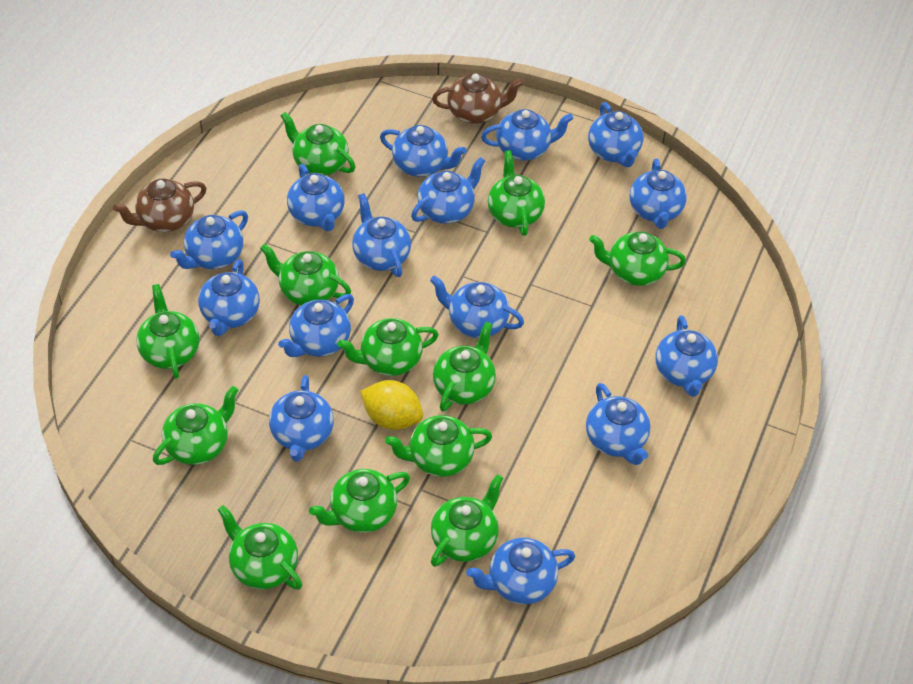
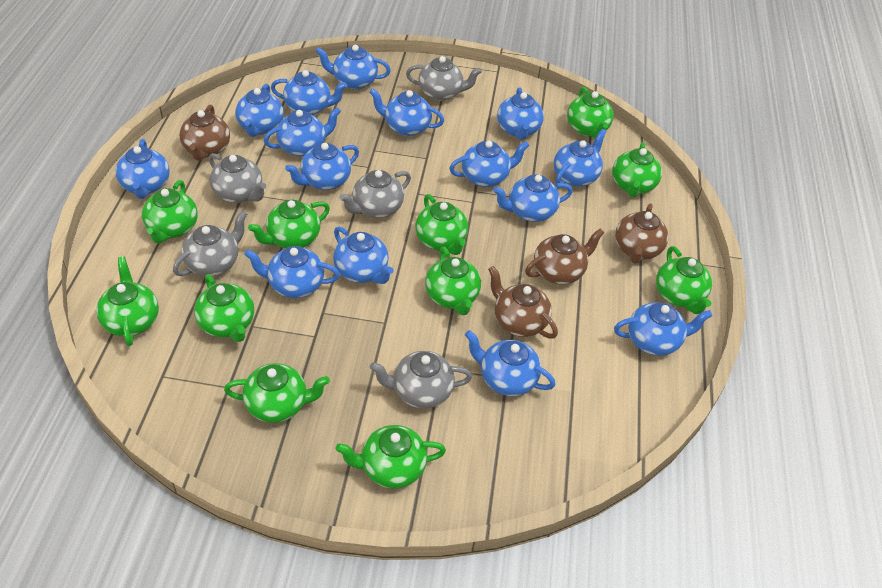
brown teapot: 2 -> 4
green teapot: 12 -> 11
grey teapot: 0 -> 5
yellow lemon: 1 -> 0

